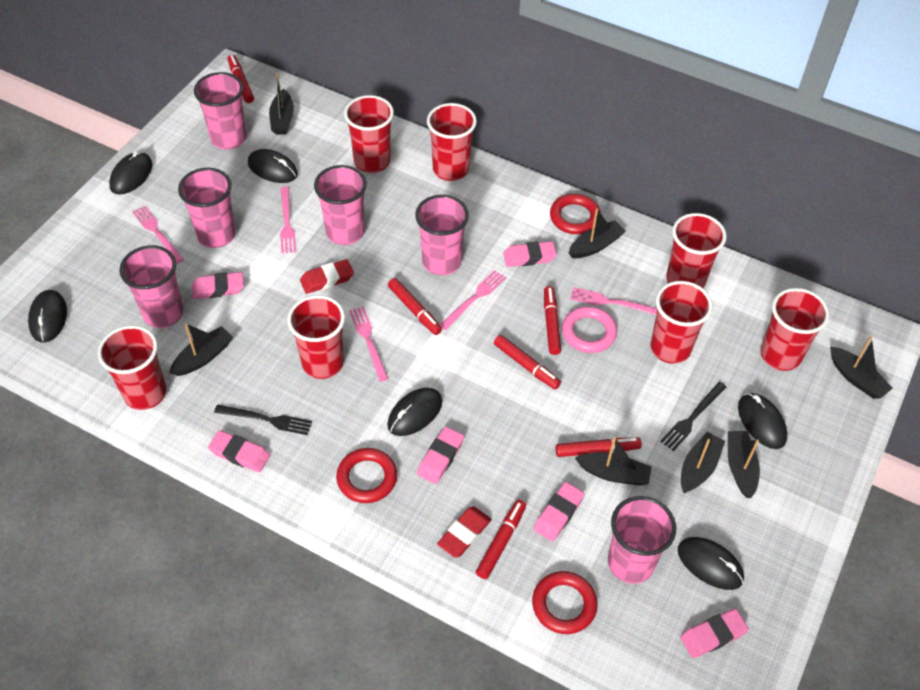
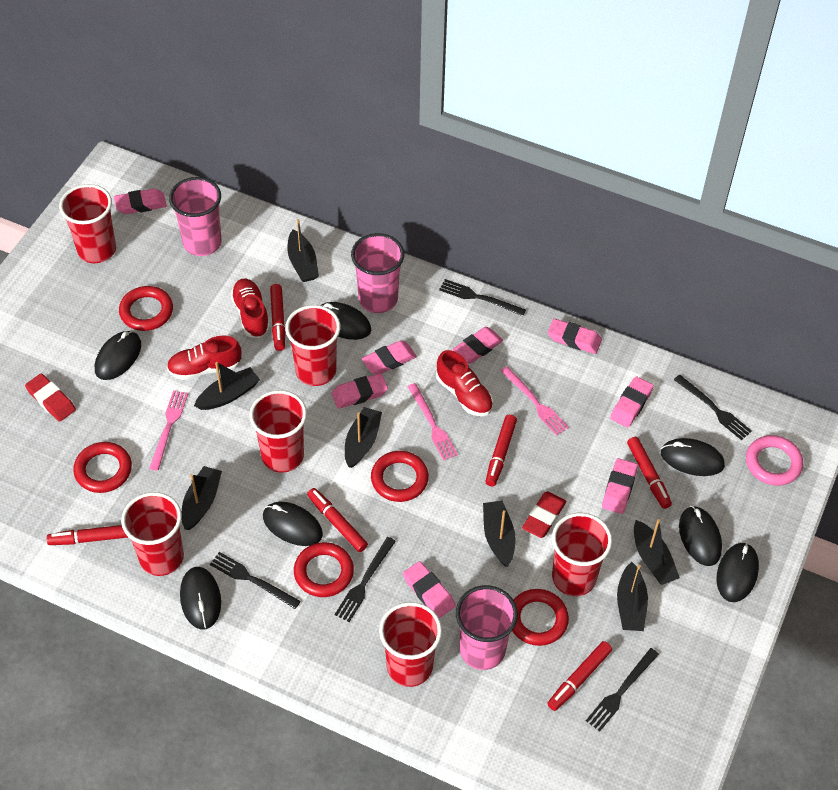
black fork: 2 -> 5
black mouse: 6 -> 7
pink cup: 6 -> 3
pink eraser: 6 -> 8
pink fork: 5 -> 3
red cup: 7 -> 6
red ring: 3 -> 5
red shoe: 0 -> 3

